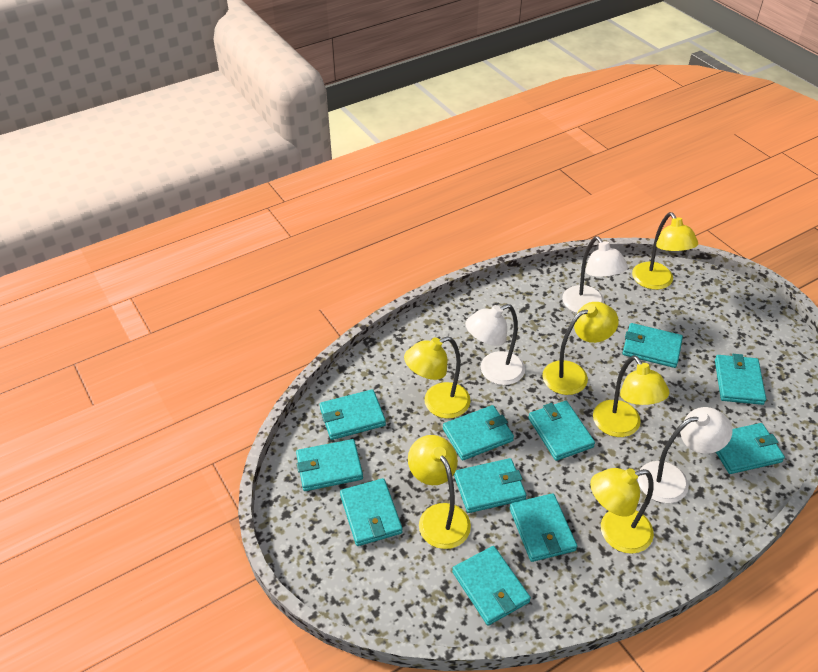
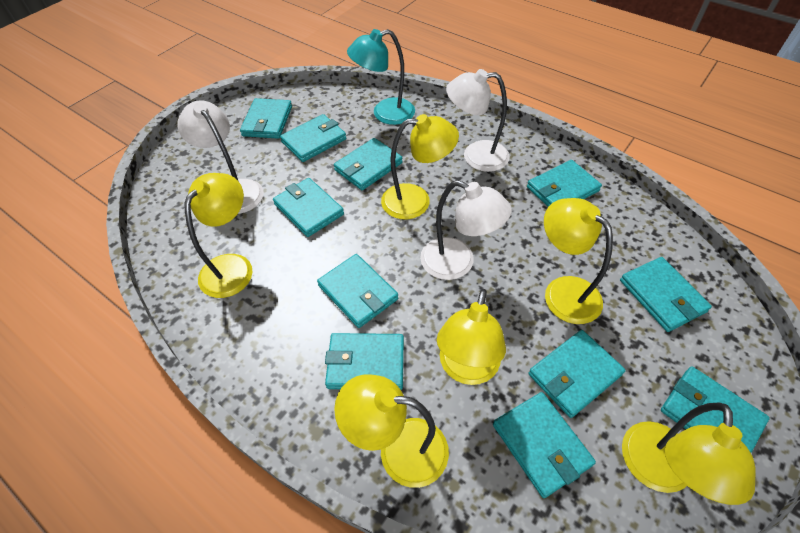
turquoise lamp: 0 -> 1

